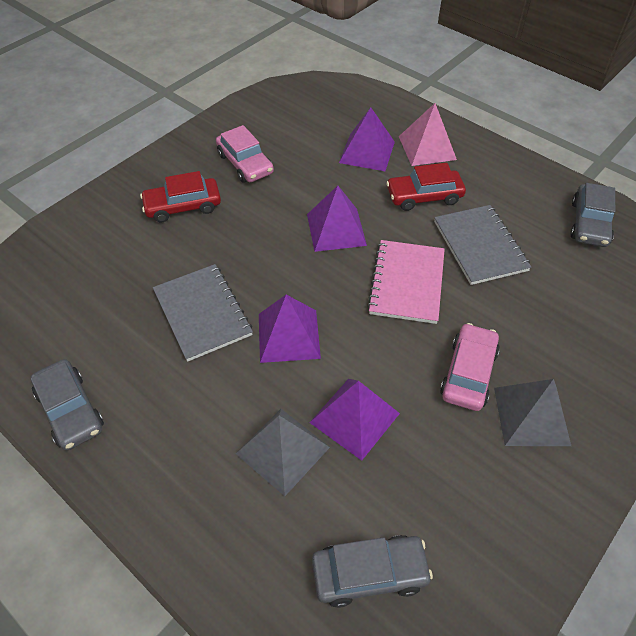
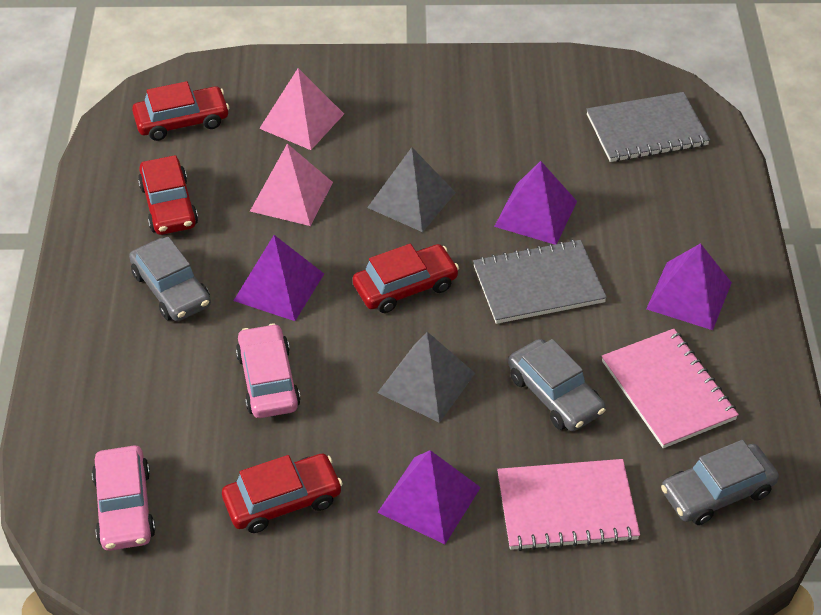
pink notebook: 1 -> 2
pink pyramid: 1 -> 2
red car: 2 -> 4

